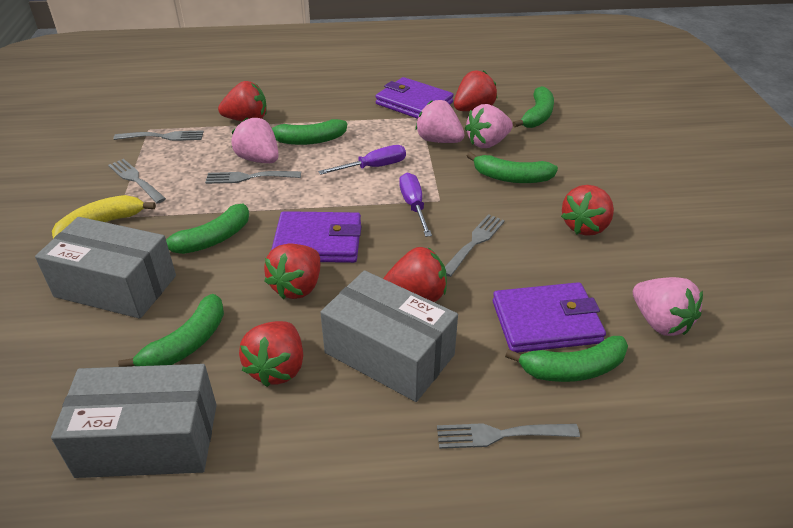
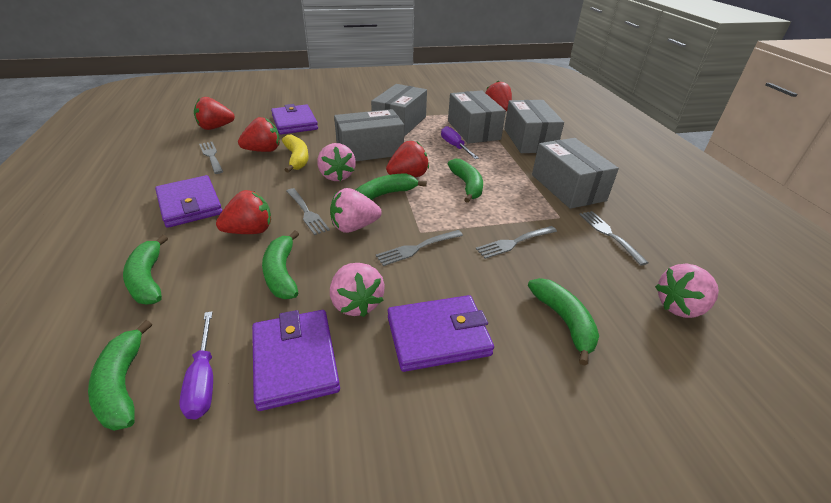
grey box: 3 -> 5
purple wallet: 3 -> 4
red strawberry: 6 -> 5

